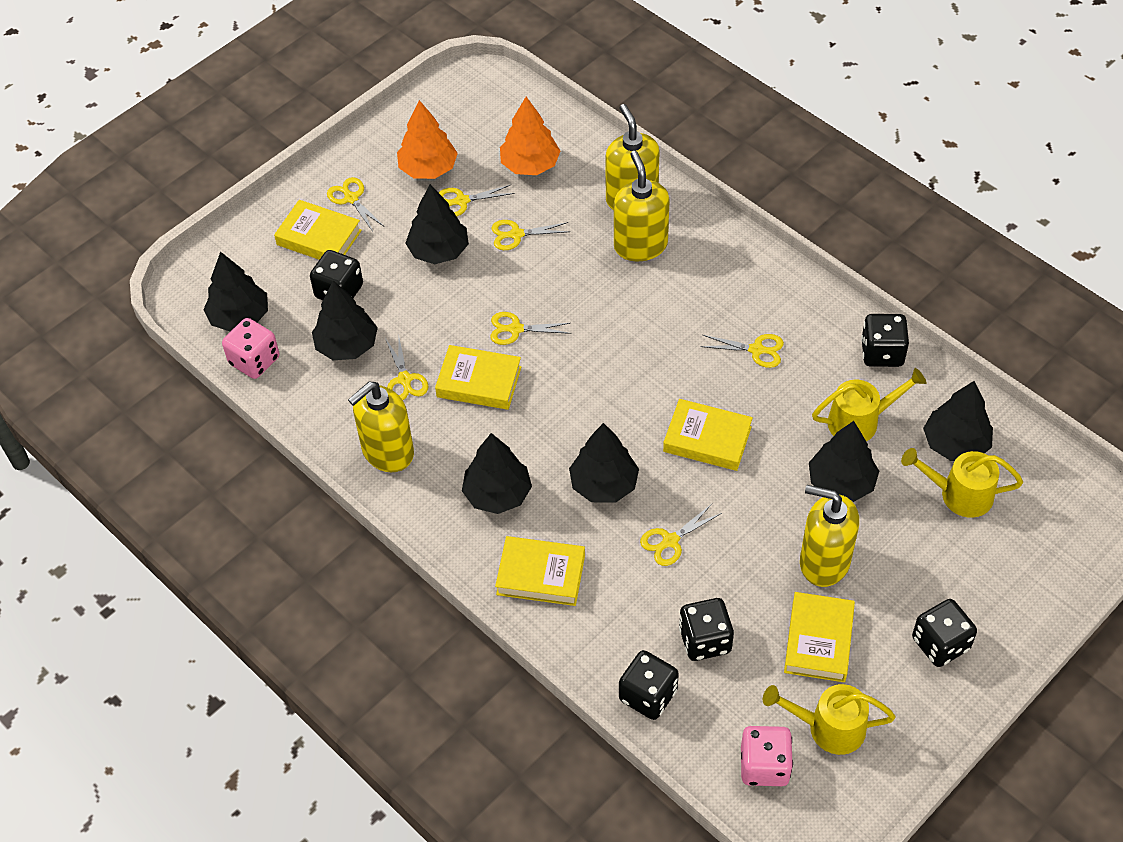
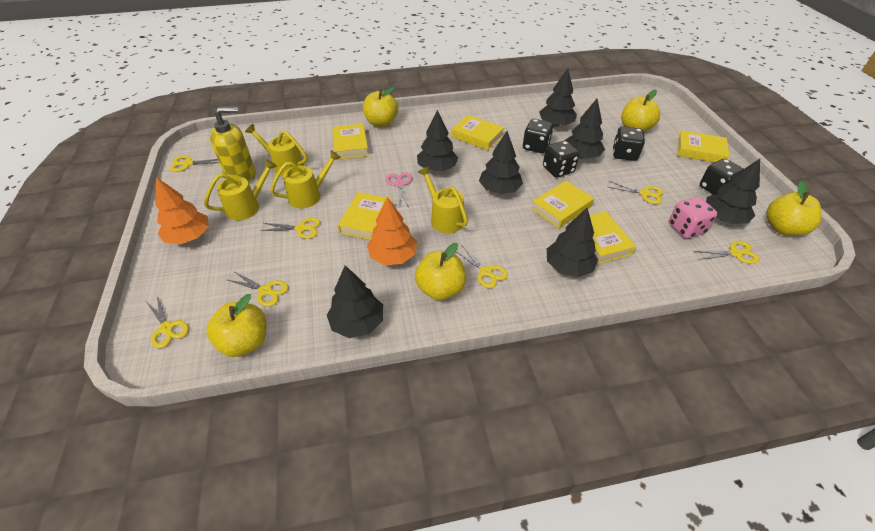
black dice: 5 -> 4
pink dice: 2 -> 1
pink scissors: 0 -> 1
yellow apple: 0 -> 5
yellow book: 5 -> 6
yellow soap dispenser: 4 -> 1
yellow watering can: 3 -> 4

